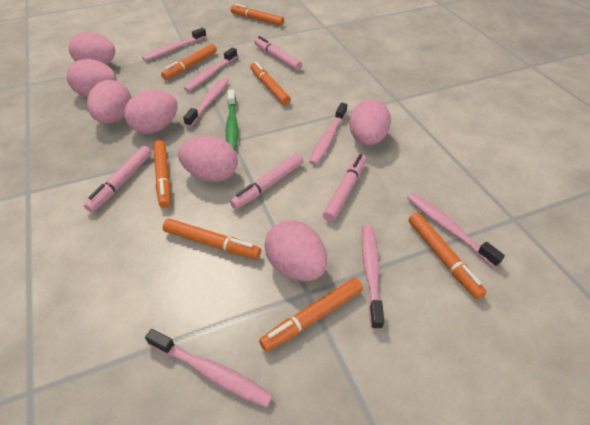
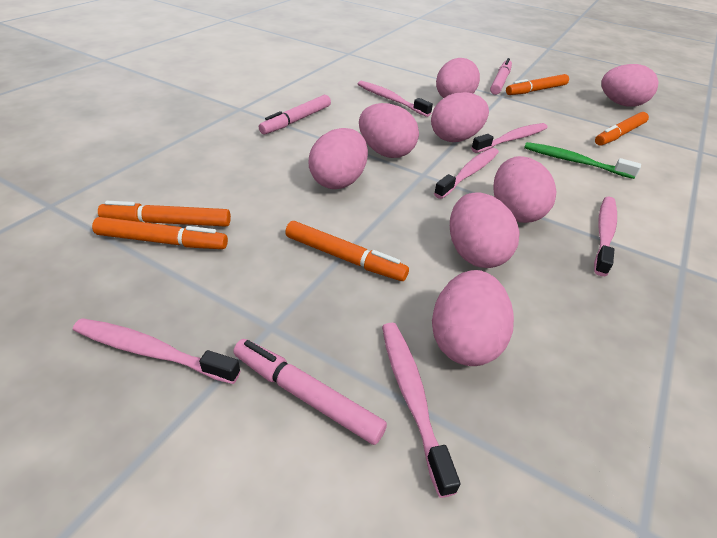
orange marker: 7 -> 5
pink egg: 7 -> 8
pink marker: 4 -> 3
pink toothbrush: 7 -> 6

